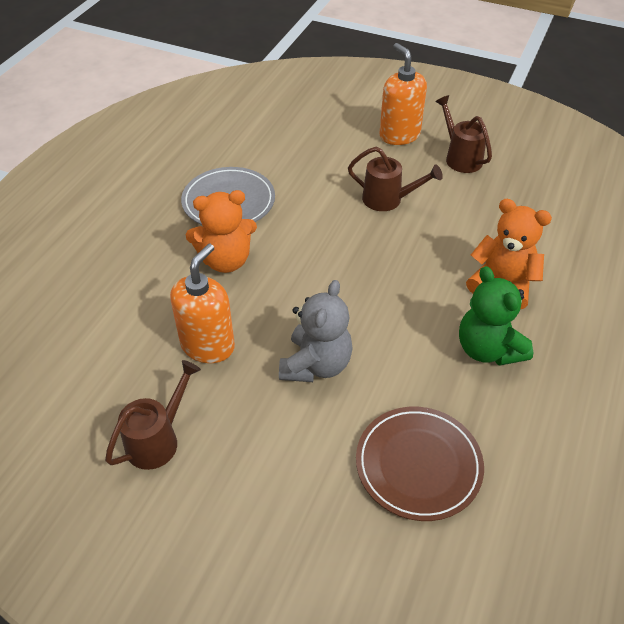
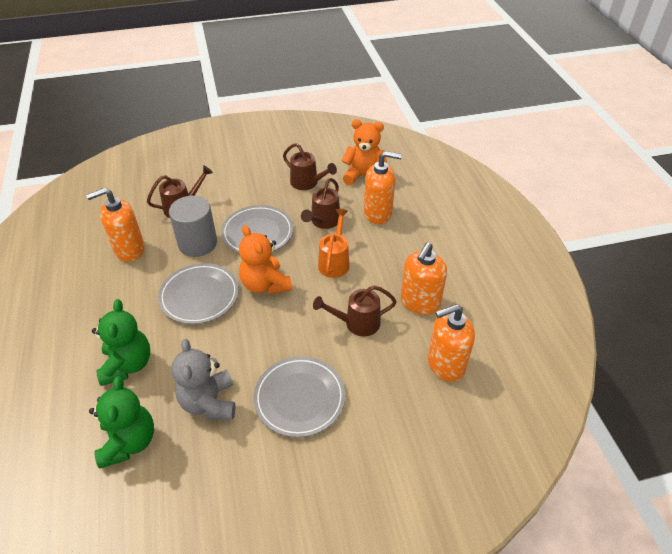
brown plate: 1 -> 0
brown watering can: 3 -> 4
green teddy bear: 1 -> 2
grey cylinder: 0 -> 1
grey plate: 1 -> 3
orange soap dispenser: 2 -> 4
orange watering can: 0 -> 1

